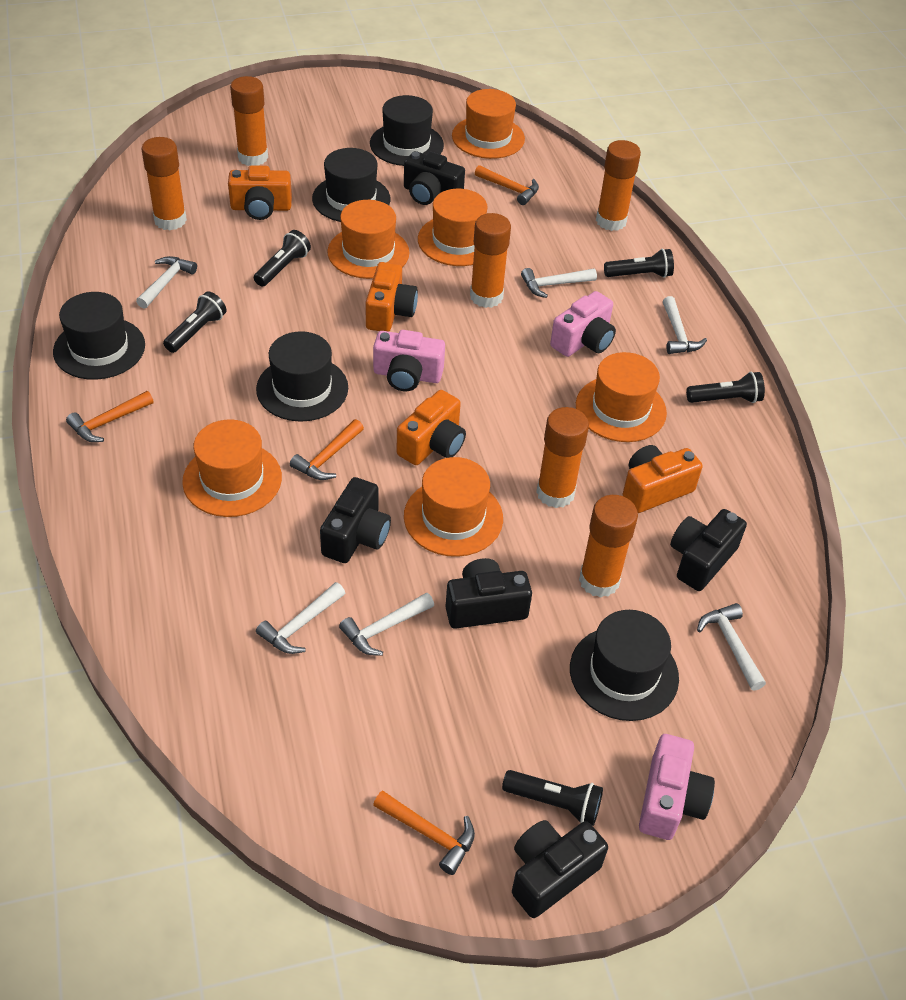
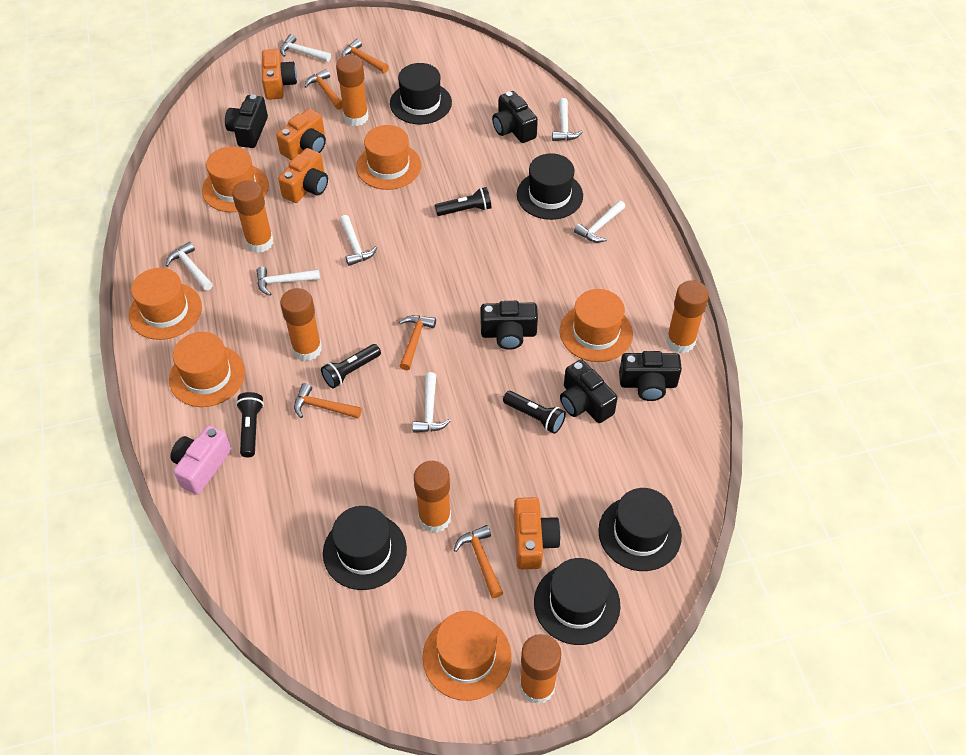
black flashlight: 5 -> 4
orange hammer: 4 -> 5
pink camera: 3 -> 1
white hammer: 6 -> 7

